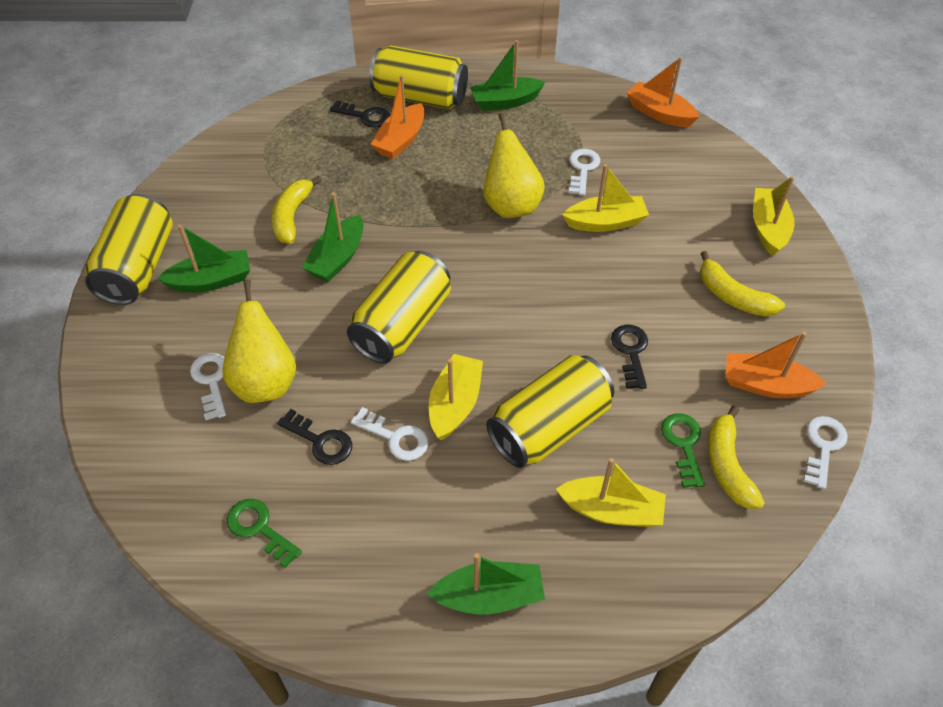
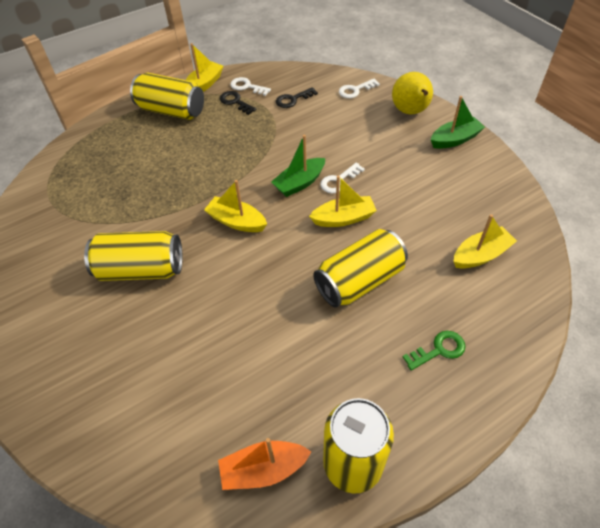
black key: 3 -> 2
green boat: 4 -> 2
green key: 2 -> 1
orange boat: 3 -> 1
white key: 4 -> 3
yellow banana: 3 -> 0
yellow pear: 2 -> 1

